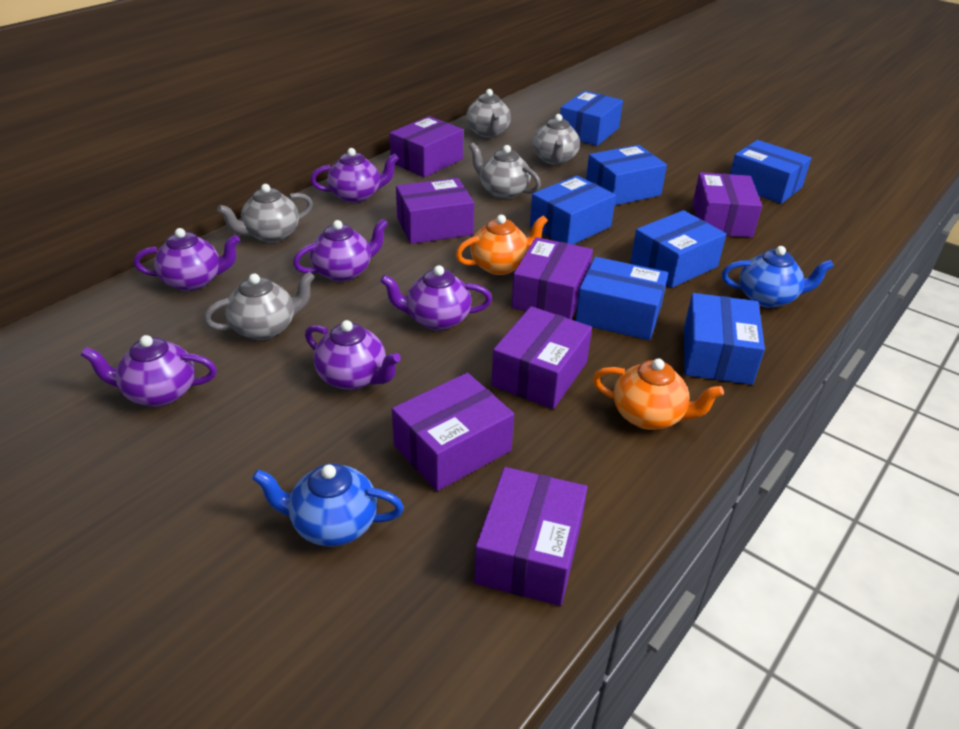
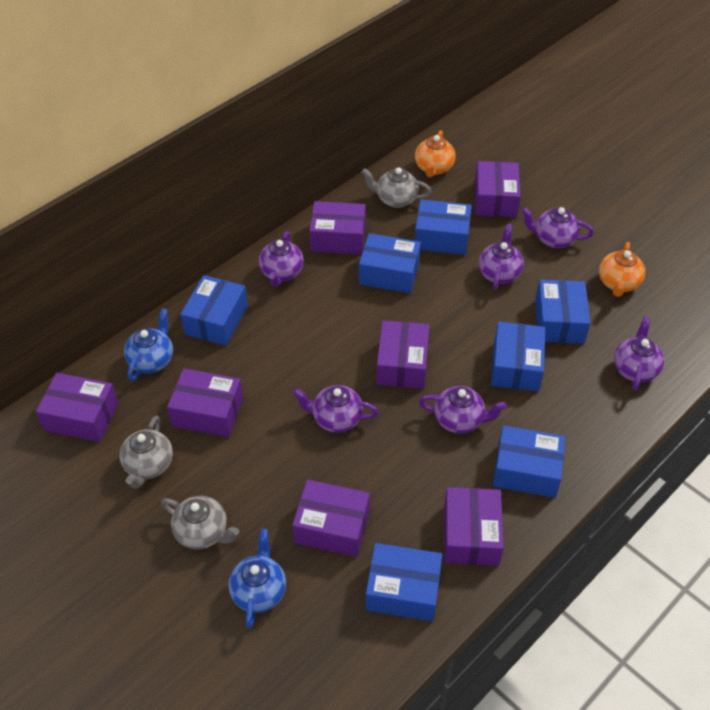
grey teapot: 5 -> 3

